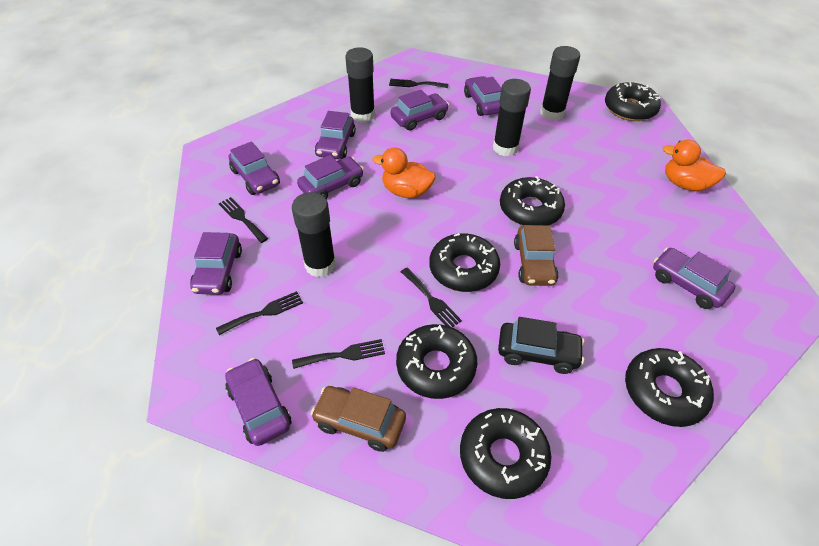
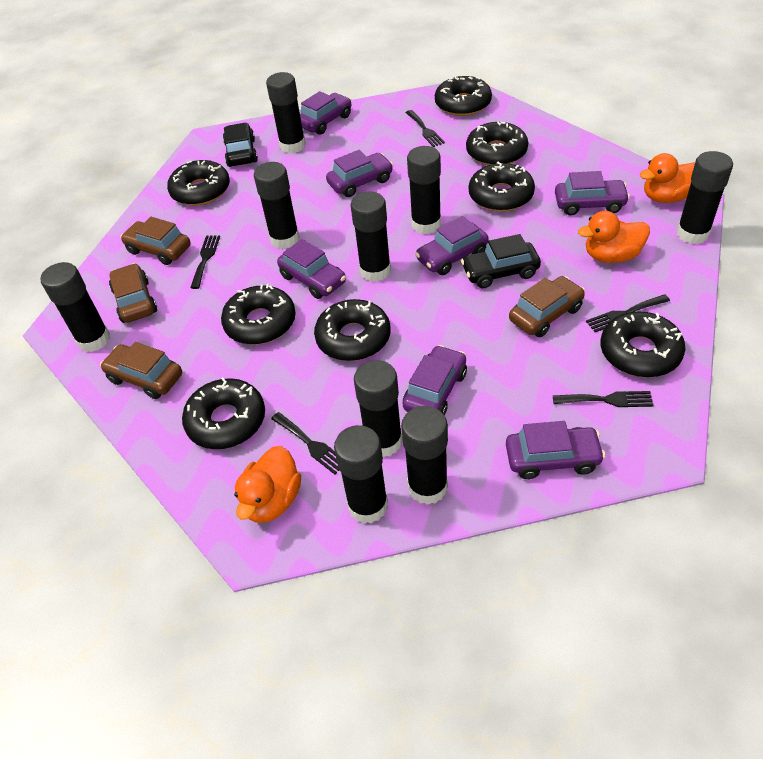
black car: 1 -> 2
black donut: 6 -> 8
black glue stick: 4 -> 9
brown car: 2 -> 4
orange duck: 2 -> 3
purple car: 8 -> 7

